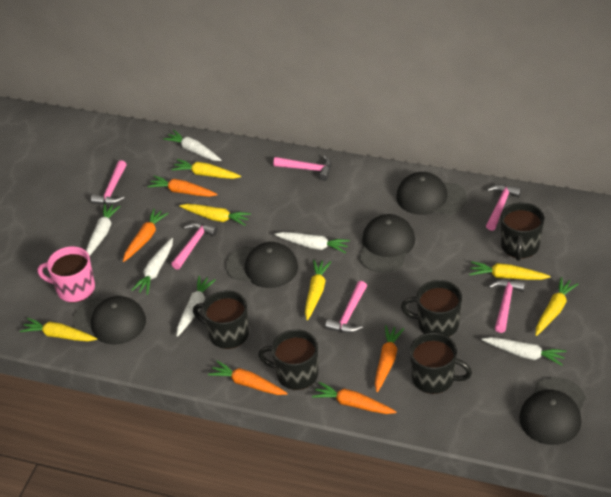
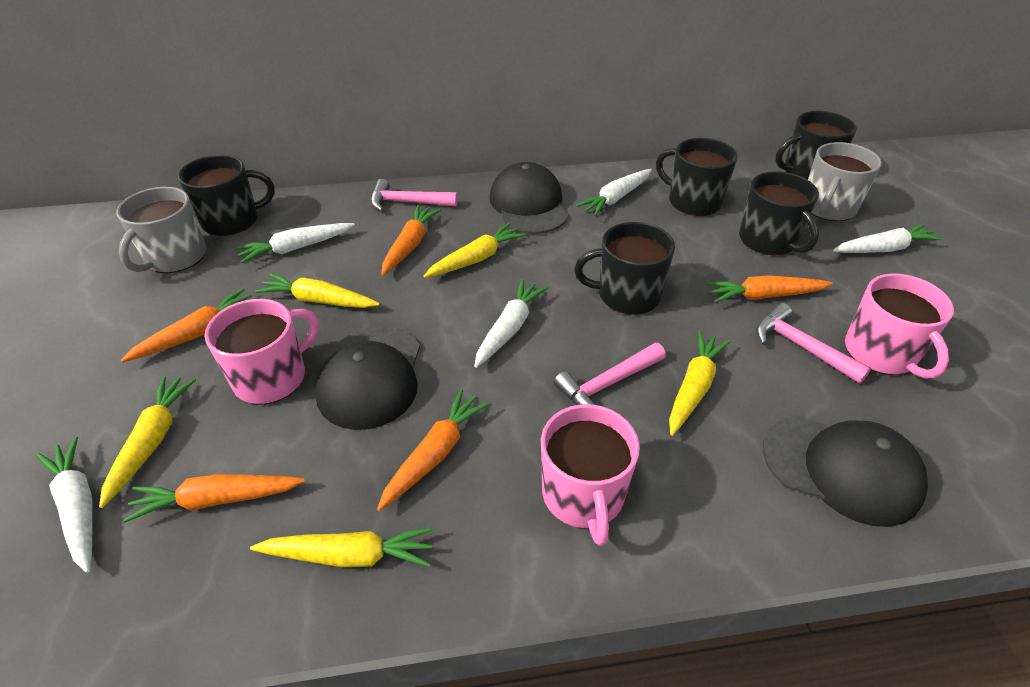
black cap: 5 -> 3
grey mug: 0 -> 2
pink hammer: 6 -> 3
pink mug: 1 -> 3
white carrot: 6 -> 5
yellow carrot: 6 -> 5

